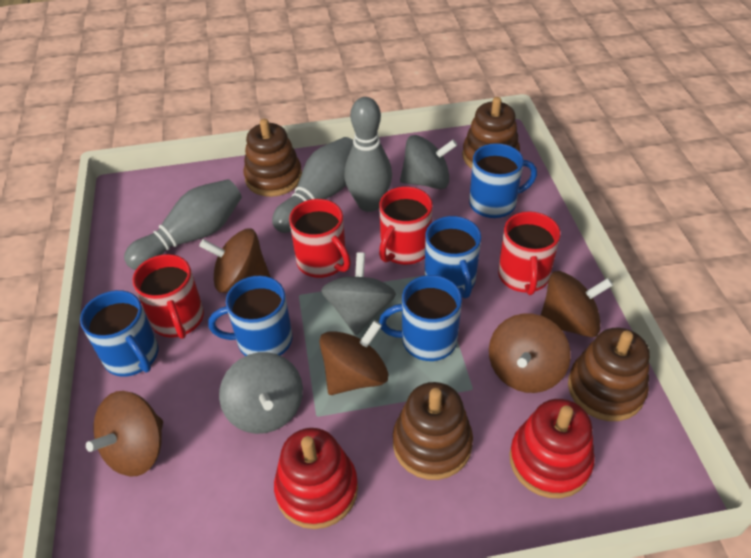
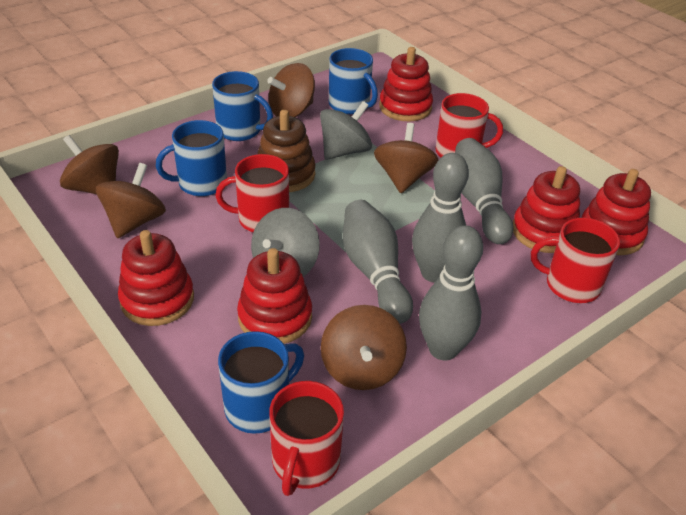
blue mug: 5 -> 4
brown stacking toy: 4 -> 1
grey bowling pin: 3 -> 4
grey spinning top: 3 -> 2
red stacking toy: 2 -> 5

